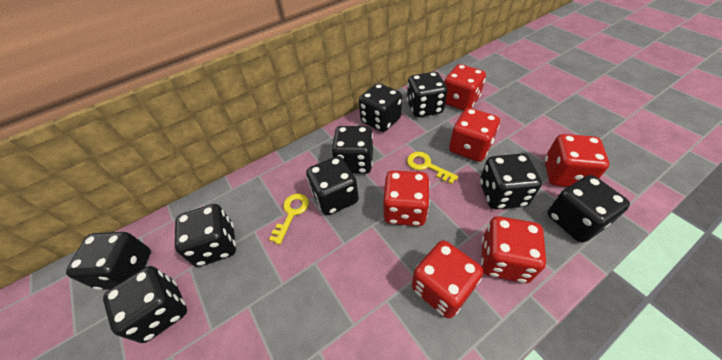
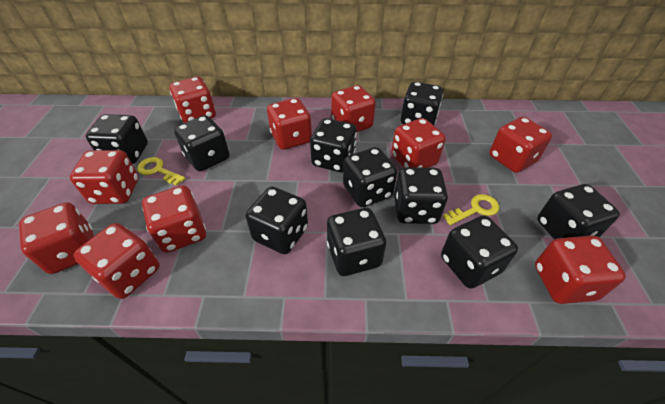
black dice: 9 -> 10
red dice: 6 -> 10

